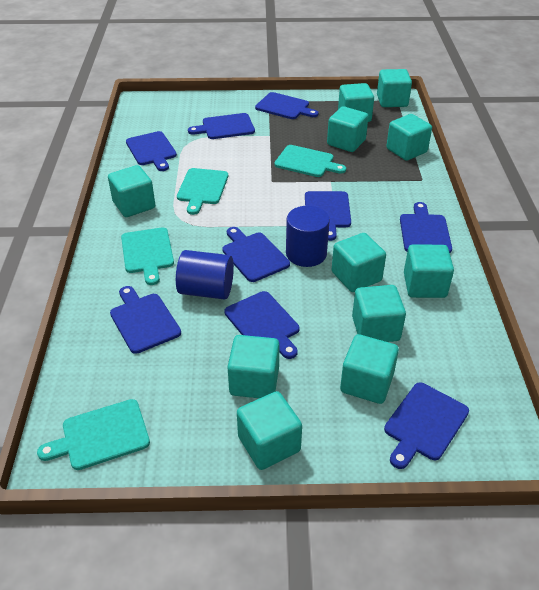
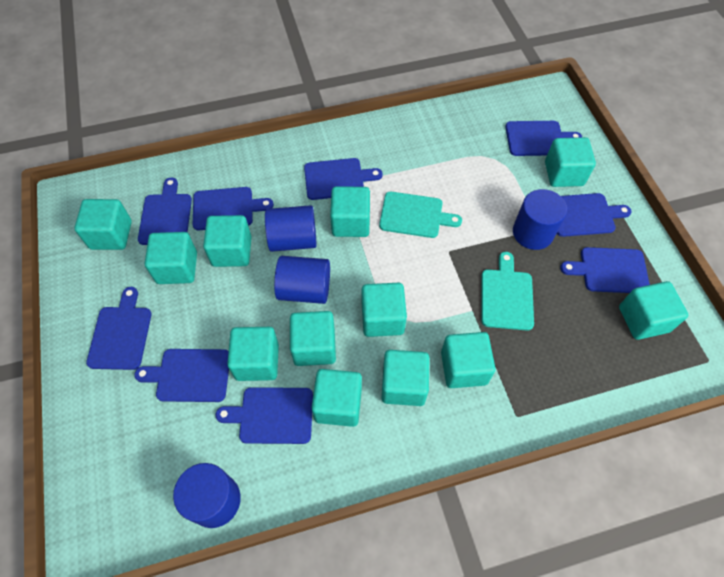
blue cylinder: 2 -> 4
turquoise cube: 11 -> 12
turquoise cutting board: 4 -> 2

